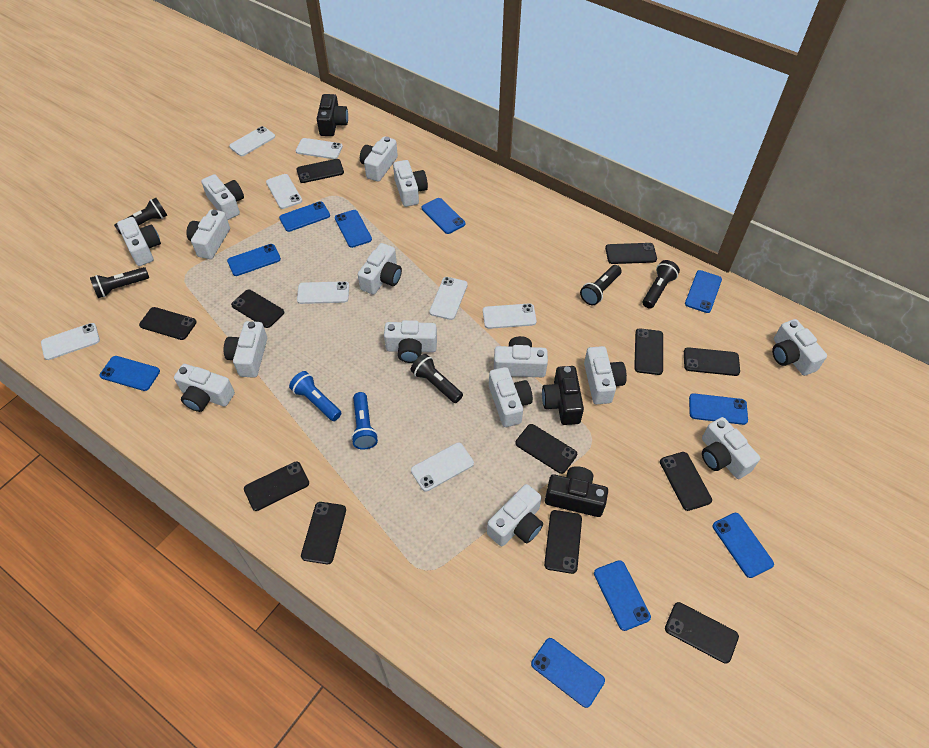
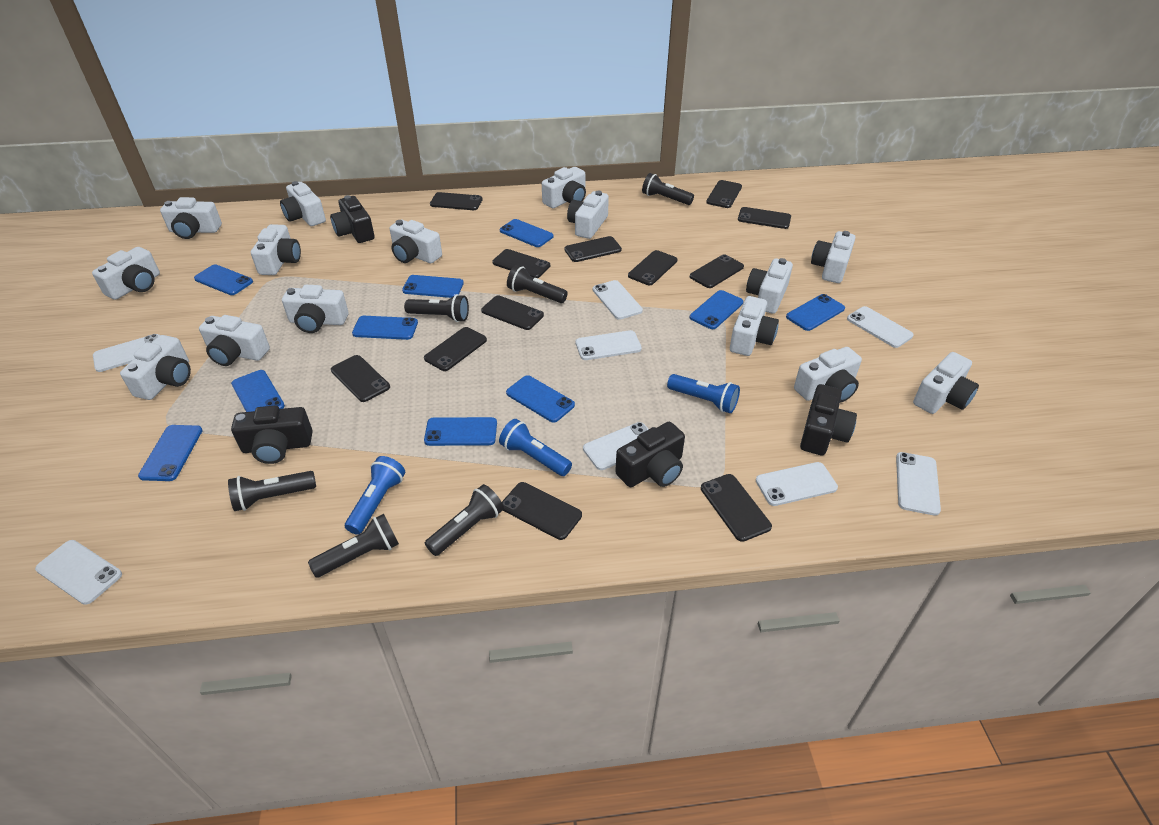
black camera: 3 -> 4
black flashlight: 5 -> 6
blue flashlight: 2 -> 3

